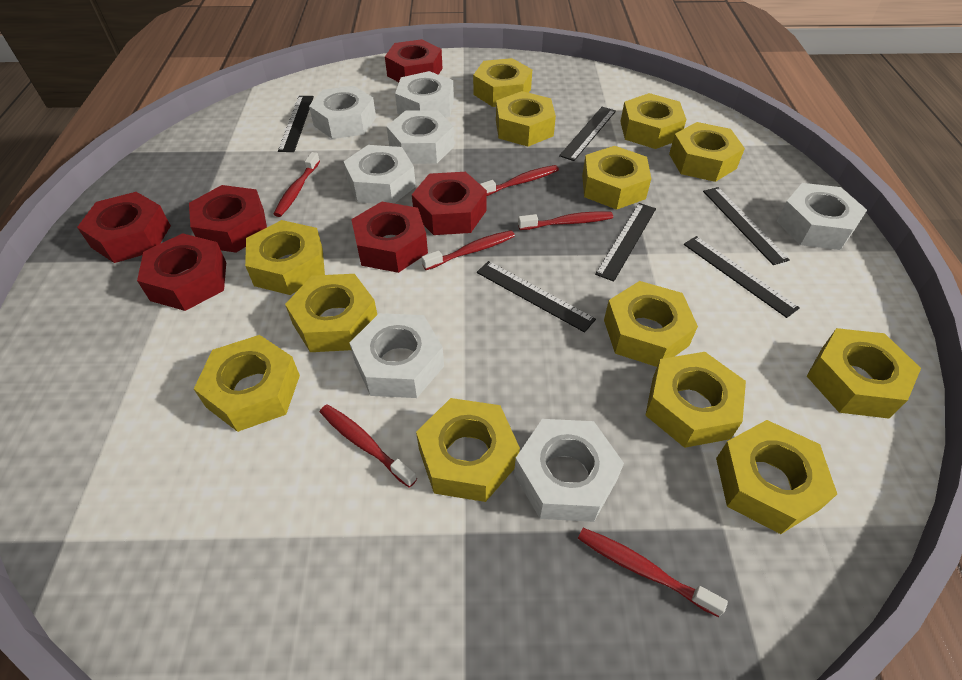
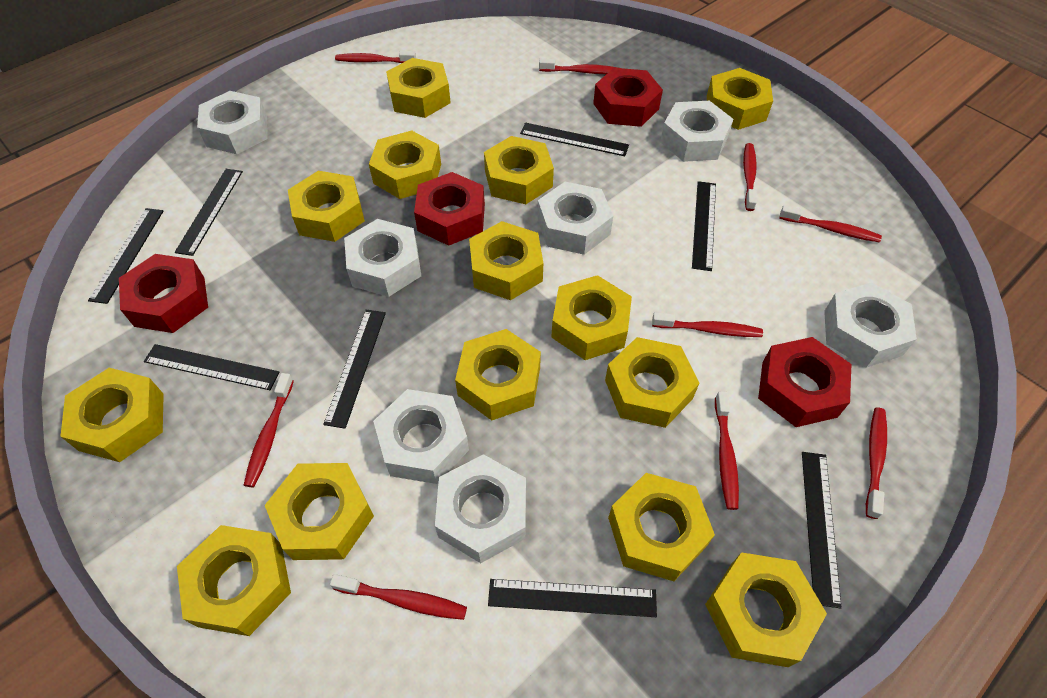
black ruler: 6 -> 8
red nut: 6 -> 4
red toothbrush: 6 -> 9
yellow nut: 13 -> 14

